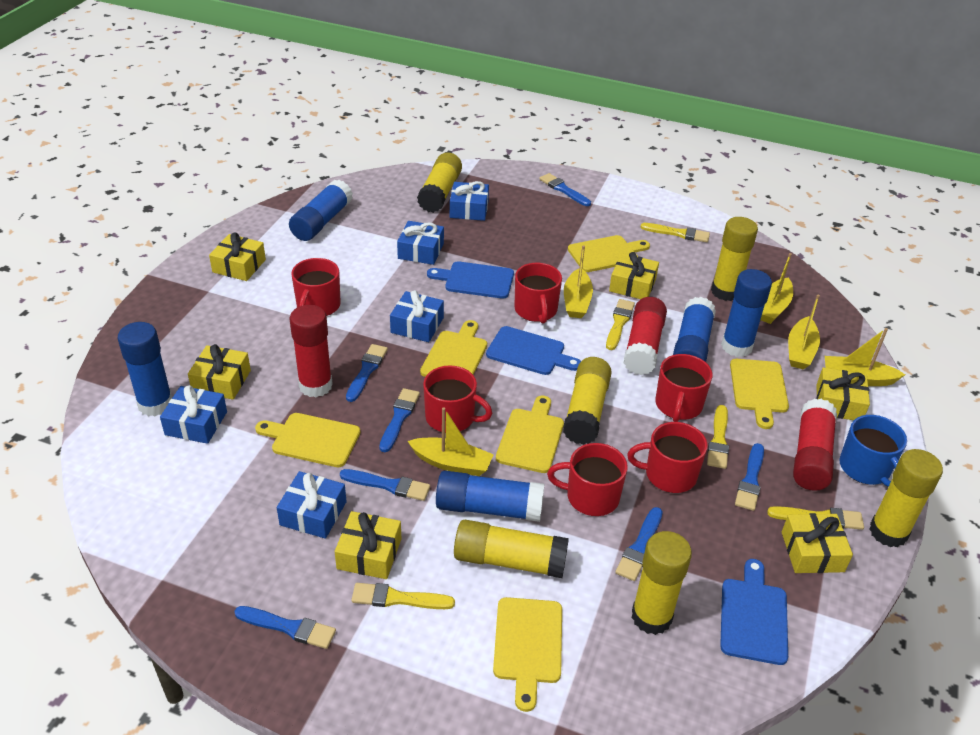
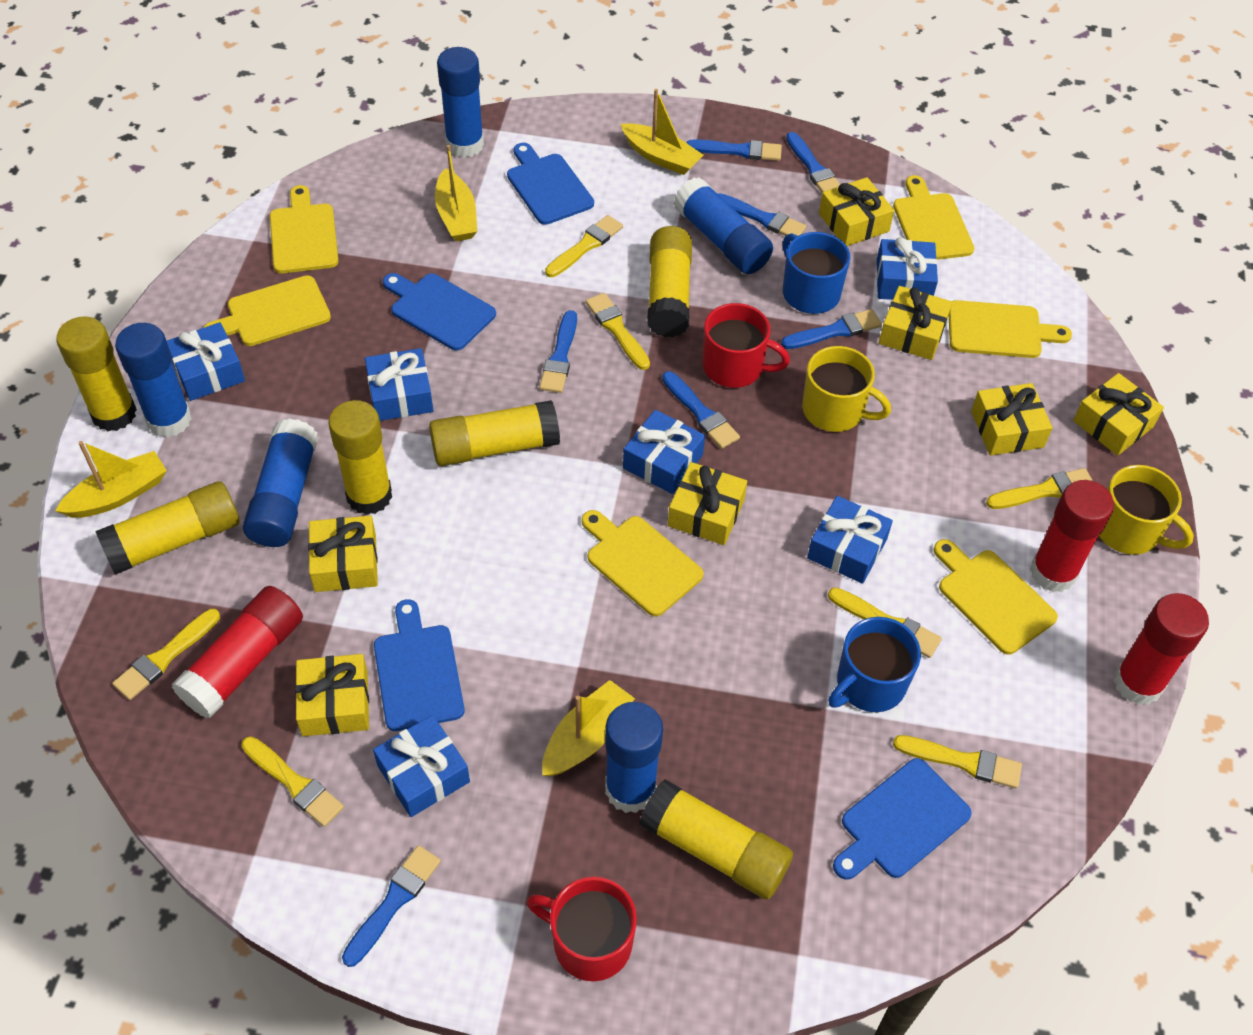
blue cutting board: 3 -> 4
blue gift: 5 -> 6
blue mug: 1 -> 2
red mug: 6 -> 2
yellow boat: 5 -> 4
yellow brush: 5 -> 7
yellow gift: 6 -> 7
yellow mug: 0 -> 2

